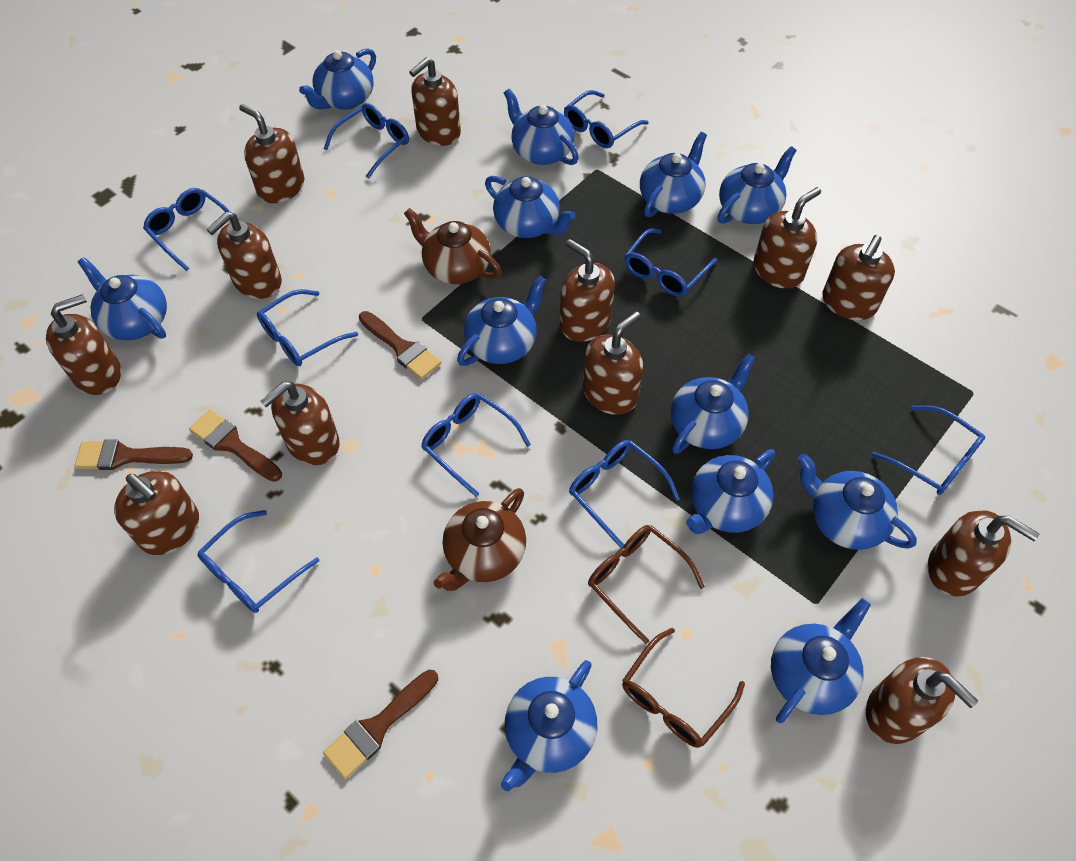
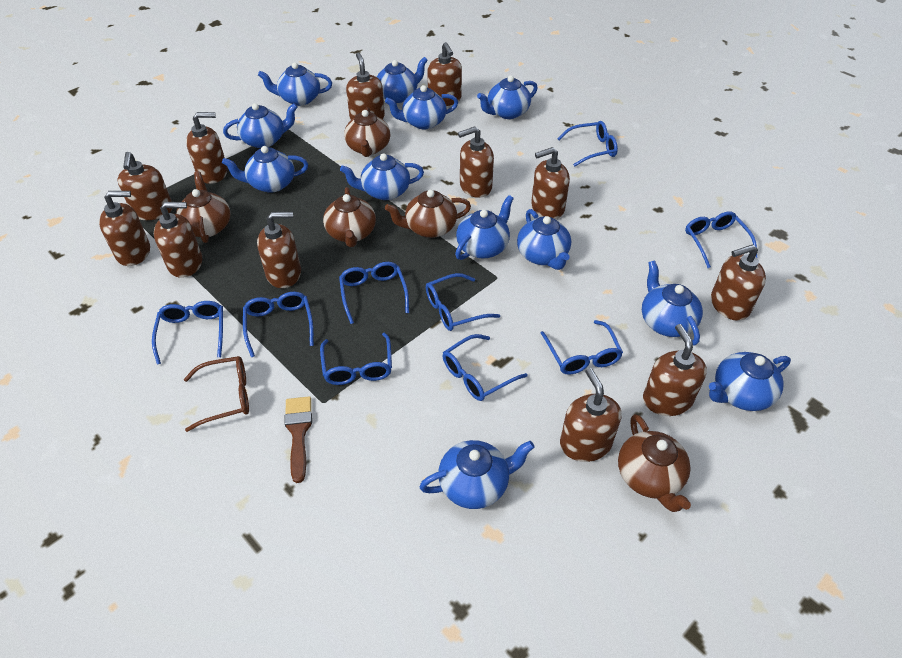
brown brush: 4 -> 1
brown glasses: 2 -> 1
brown teapot: 2 -> 5

